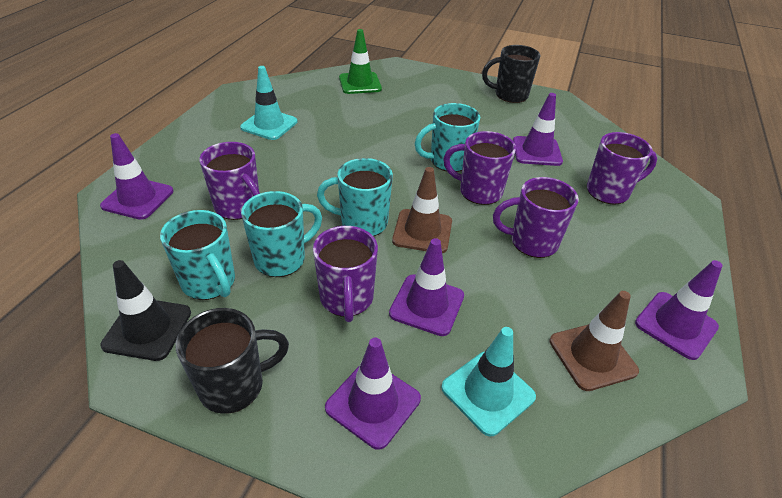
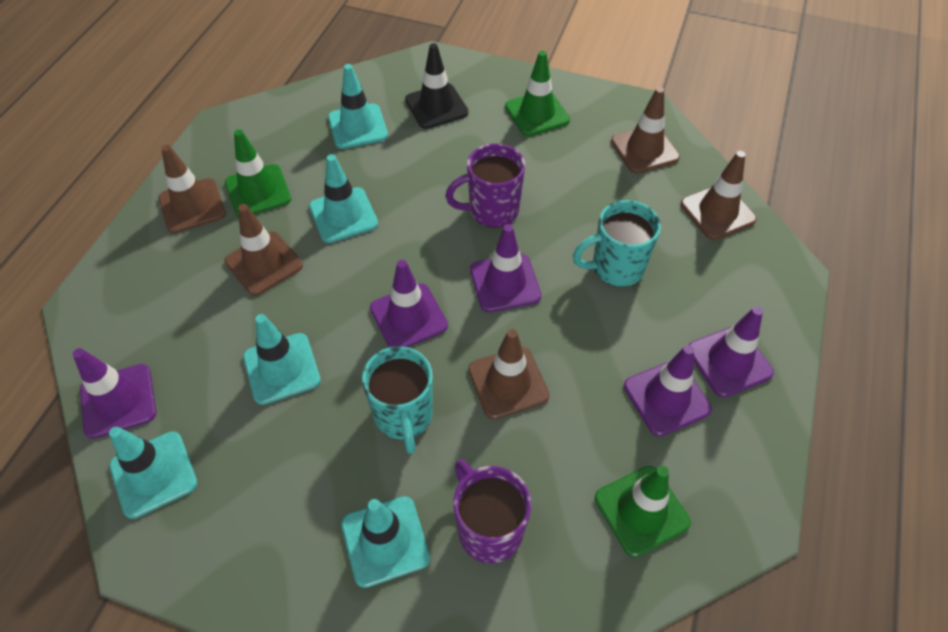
black mug: 2 -> 0
brown traffic cone: 2 -> 5
green traffic cone: 1 -> 3
purple mug: 5 -> 2
turquoise mug: 4 -> 2
turquoise traffic cone: 2 -> 5

